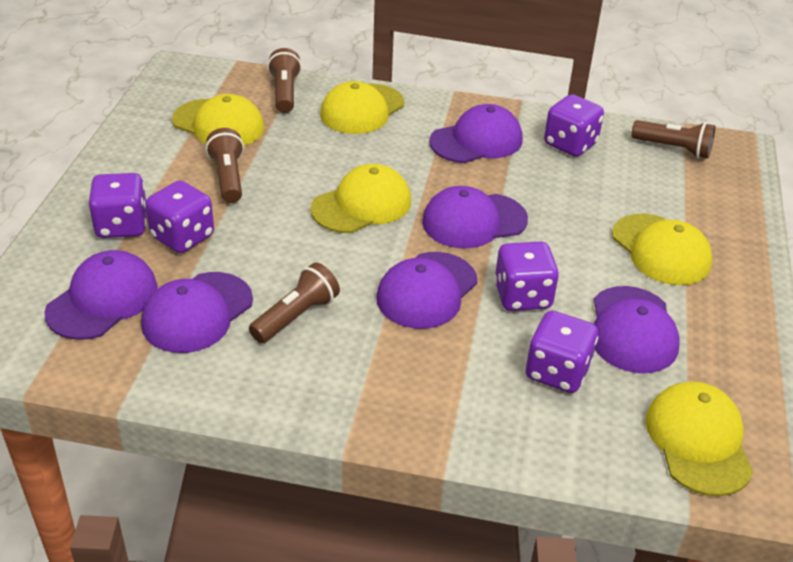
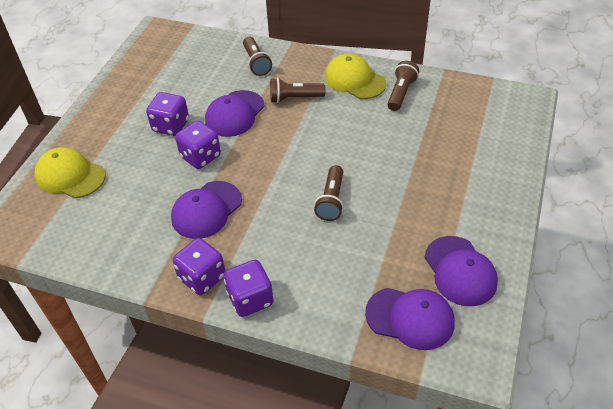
purple cap: 6 -> 4
purple dice: 5 -> 4
yellow cap: 5 -> 2

